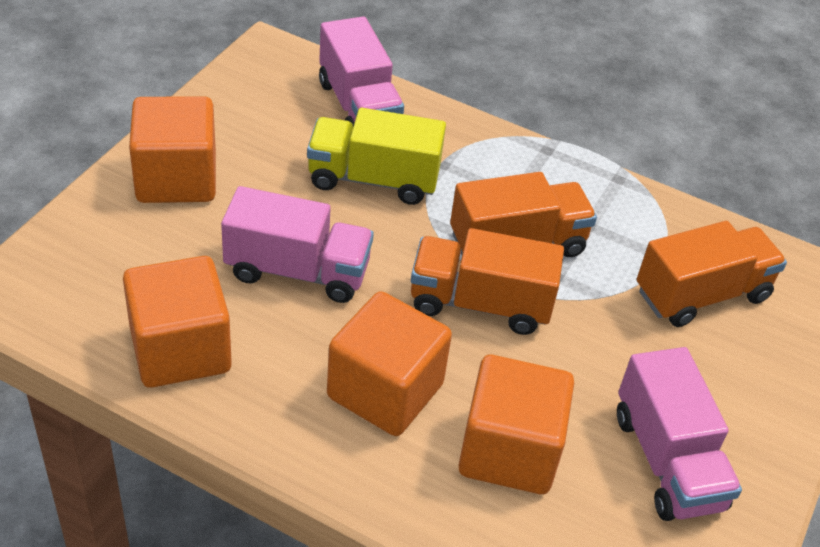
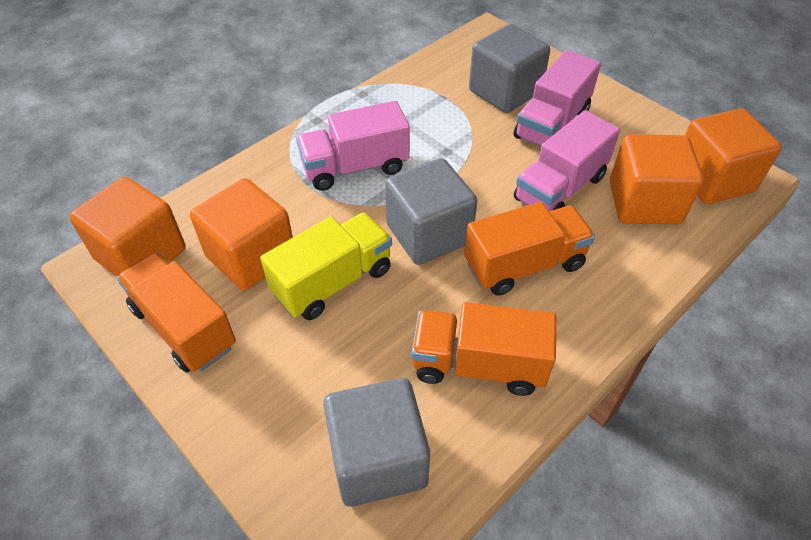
grey cube: 0 -> 3

